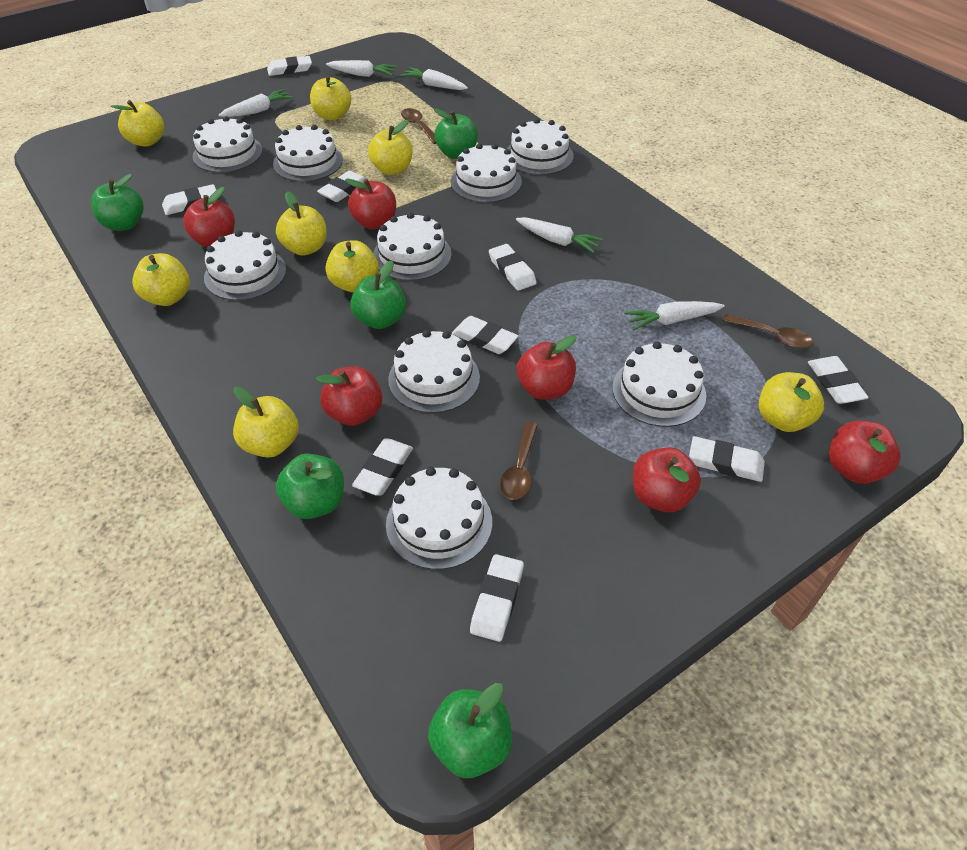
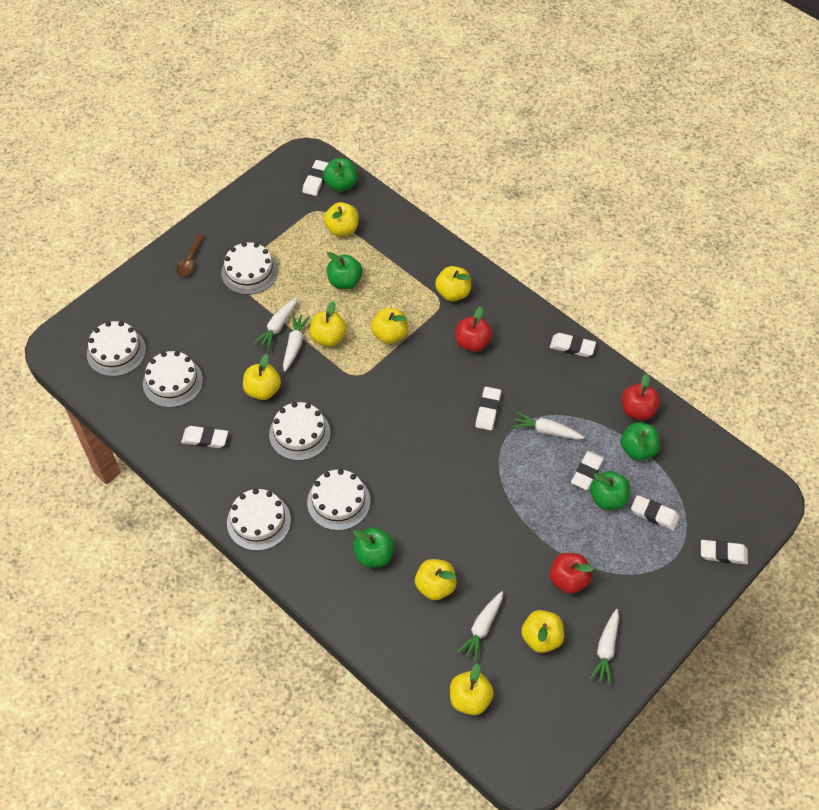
brown spoon: 3 -> 1
red apple: 6 -> 3
white cake: 9 -> 6
white eraser: 9 -> 7

